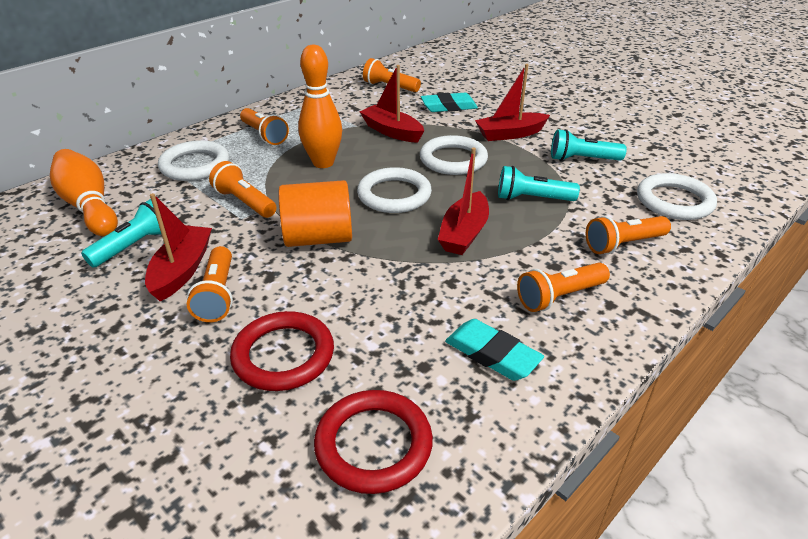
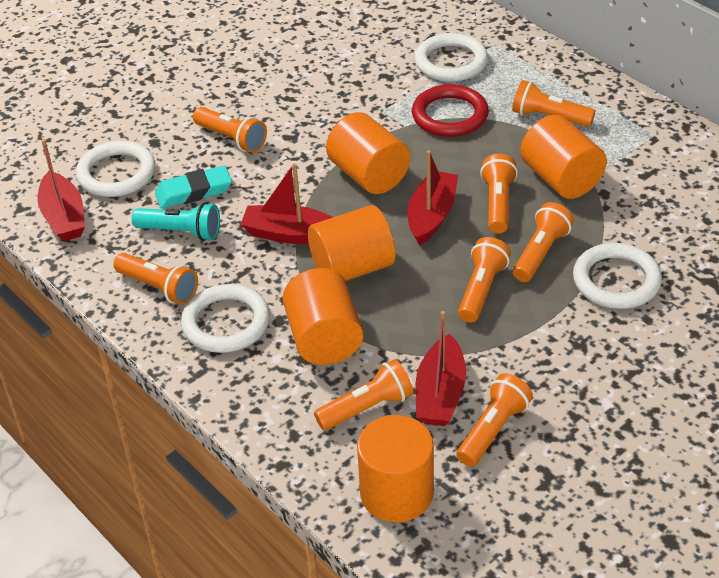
orange bowling pin: 2 -> 0
orange cylinder: 1 -> 5
orange flashlight: 6 -> 8
red ring: 2 -> 1
turquoise eraser: 2 -> 1
turquoise flashlight: 3 -> 1

